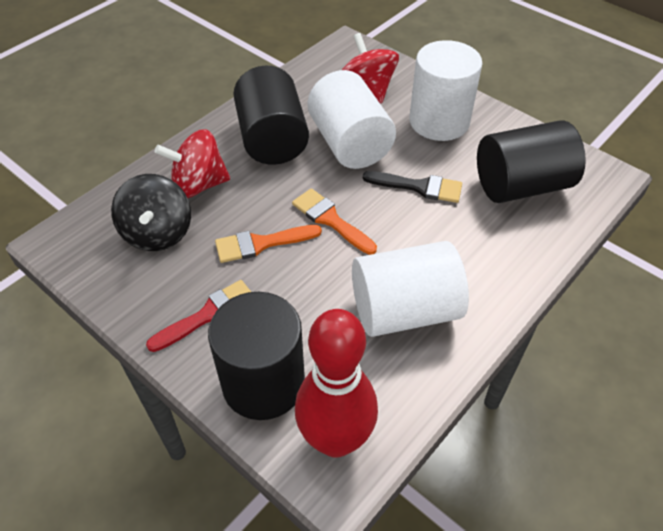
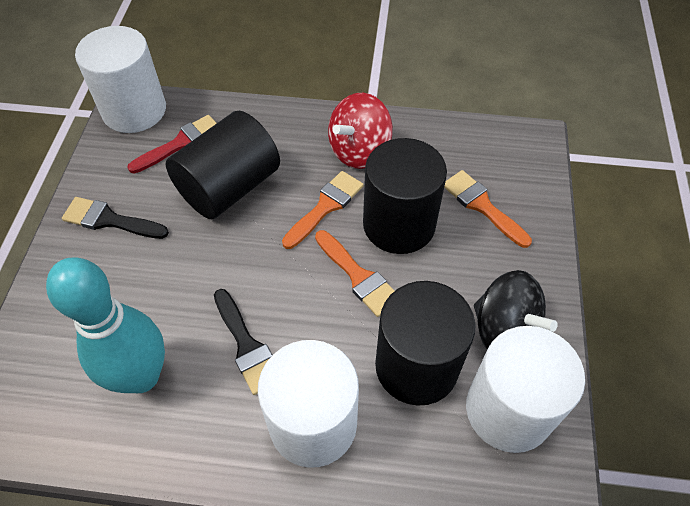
black brush: 1 -> 2
orange brush: 2 -> 3
red bowling pin: 1 -> 0
red spinning top: 2 -> 1
turquoise bowling pin: 0 -> 1

